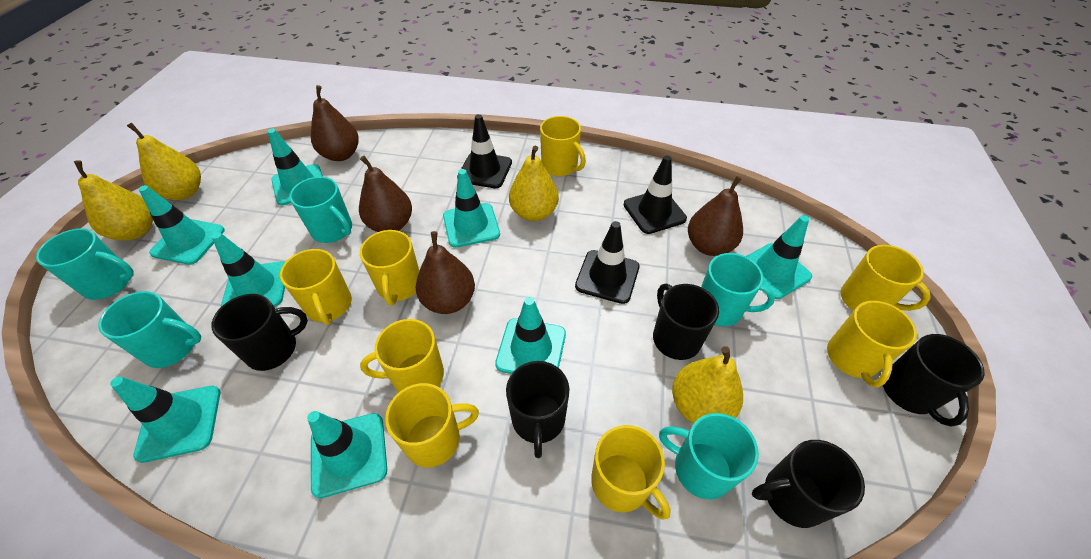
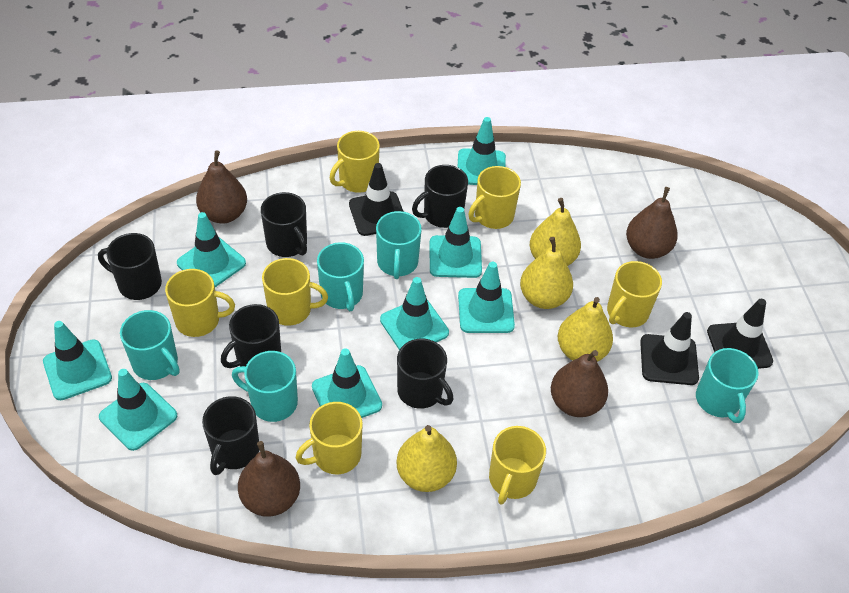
black mug: 5 -> 6
yellow mug: 8 -> 7

